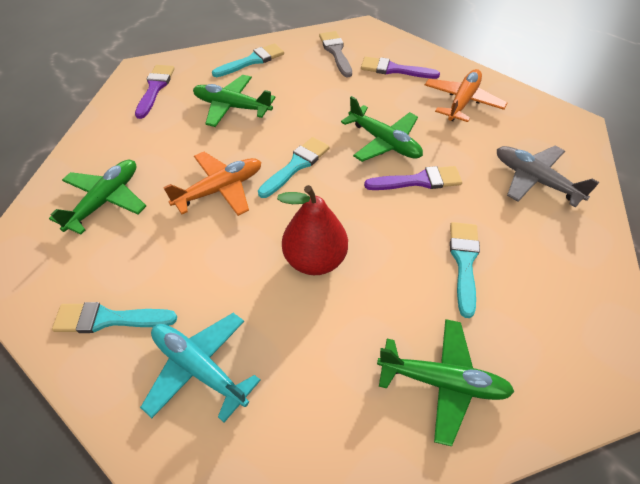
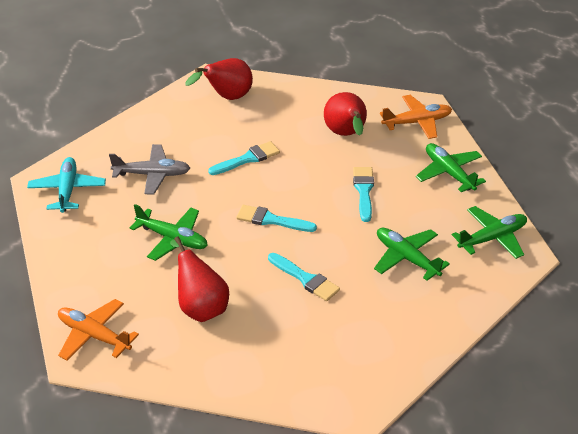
grey brush: 1 -> 0
purple brush: 3 -> 0
red pear: 1 -> 3

